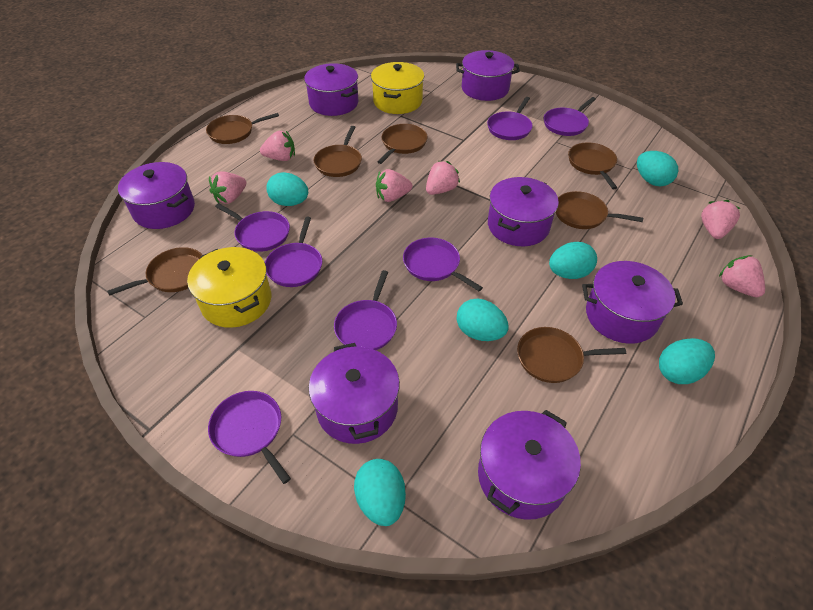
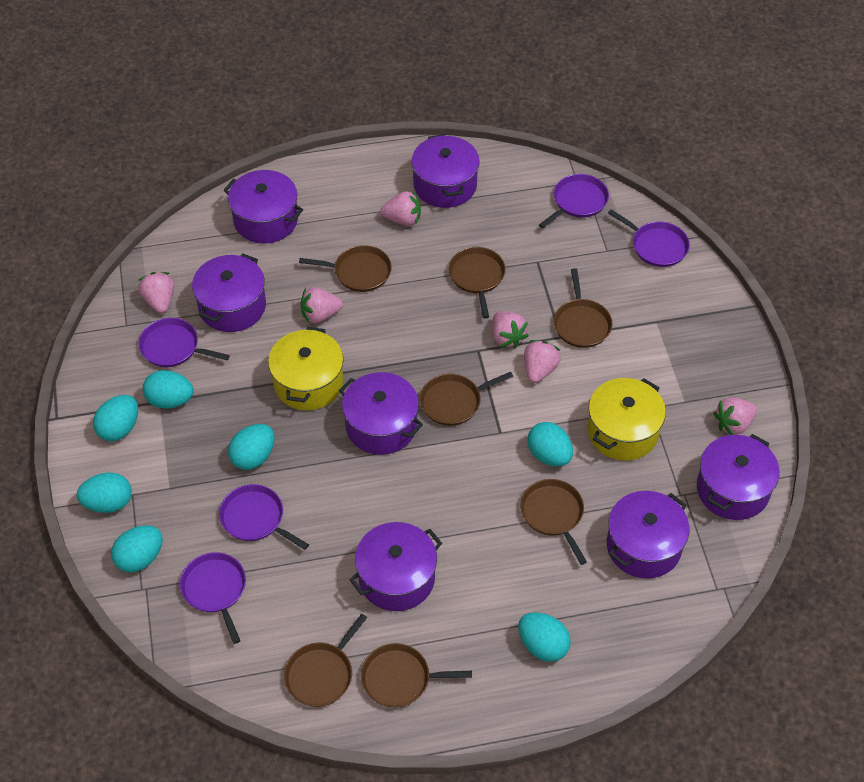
purple pan: 7 -> 5
turquoise egg: 6 -> 7

